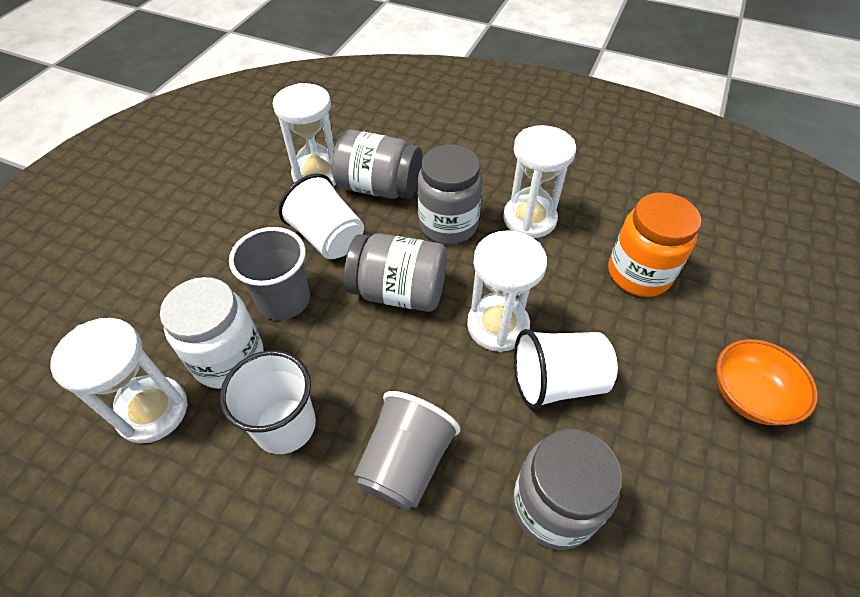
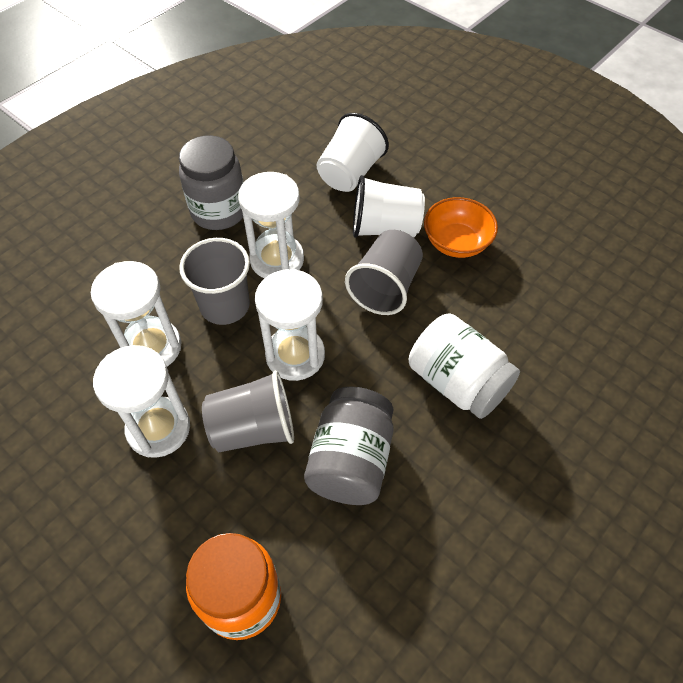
grey cup: 2 -> 3
grey jar: 4 -> 2
white cup: 3 -> 2

